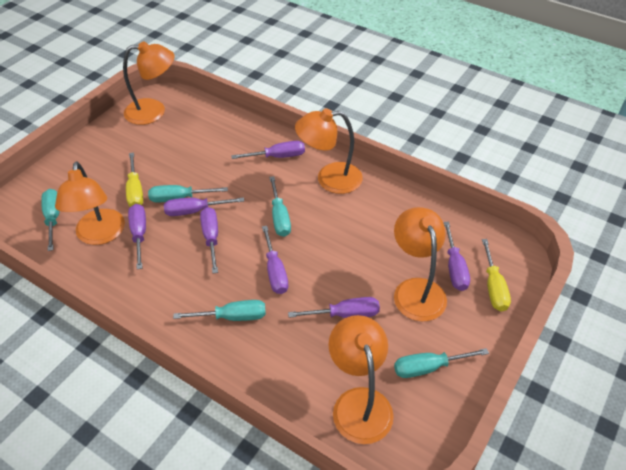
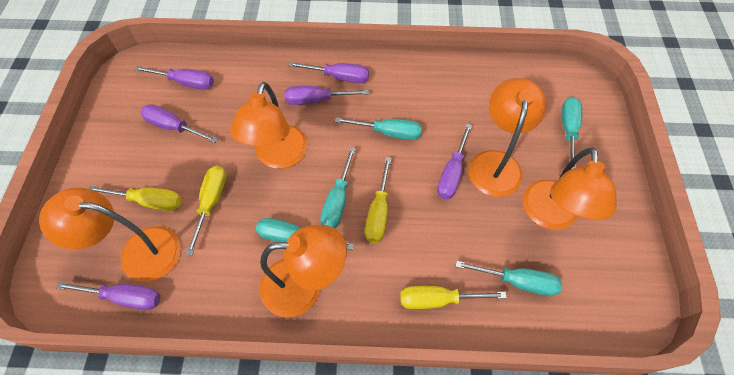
purple screwdriver: 7 -> 6
yellow screwdriver: 2 -> 4

